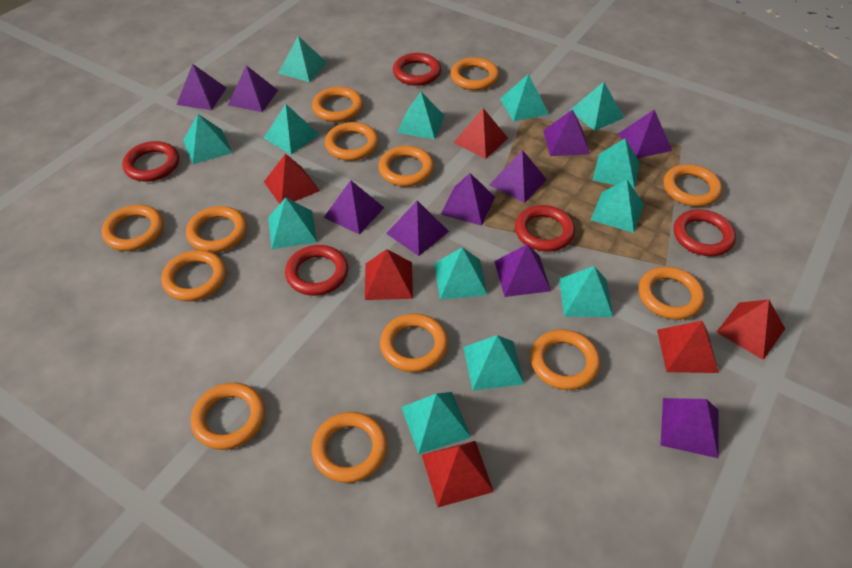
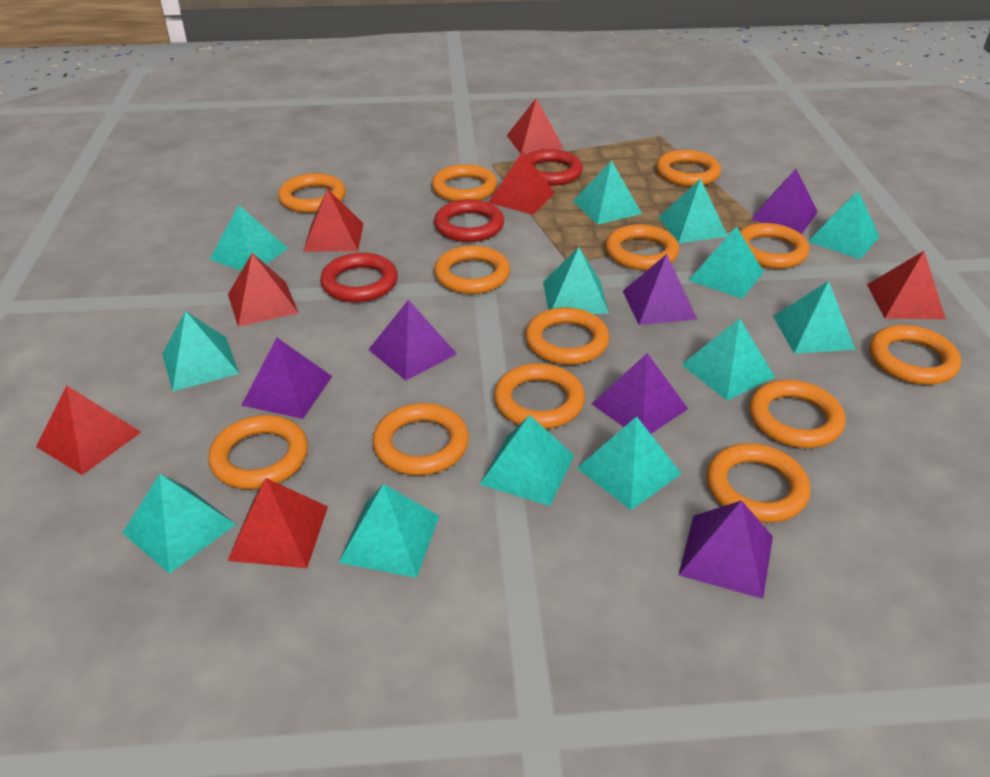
purple pyramid: 10 -> 6
red pyramid: 6 -> 7
red ring: 5 -> 3

